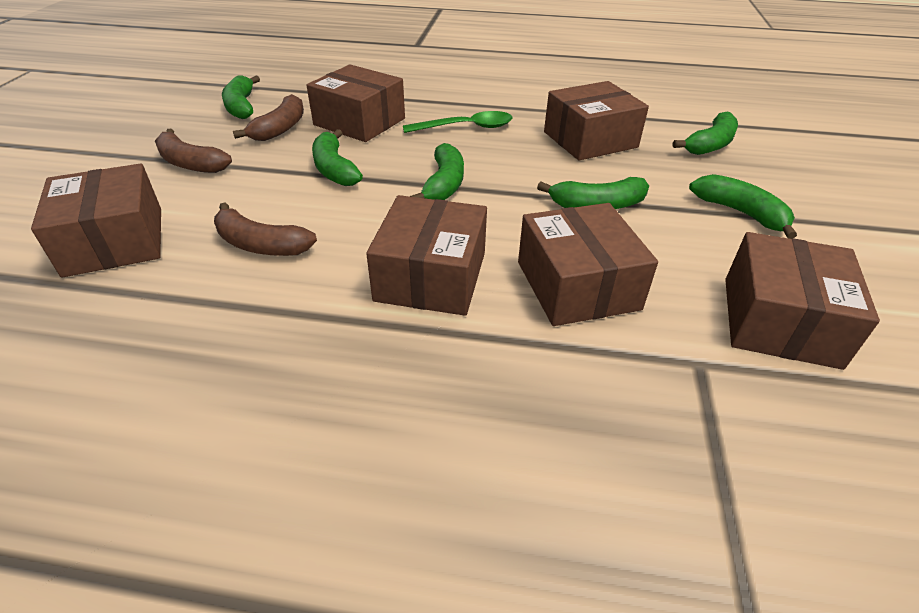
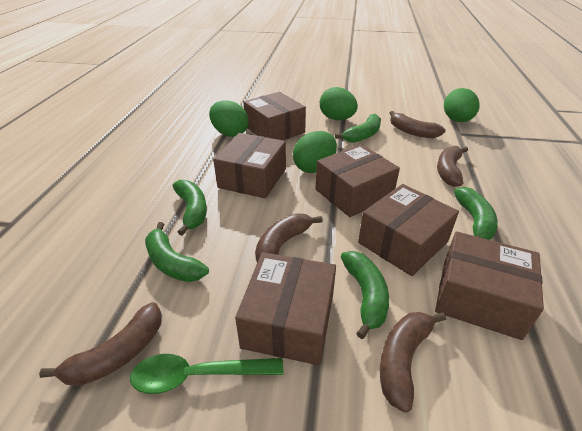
brown banana: 3 -> 5
green banana: 6 -> 5
green egg: 0 -> 4

